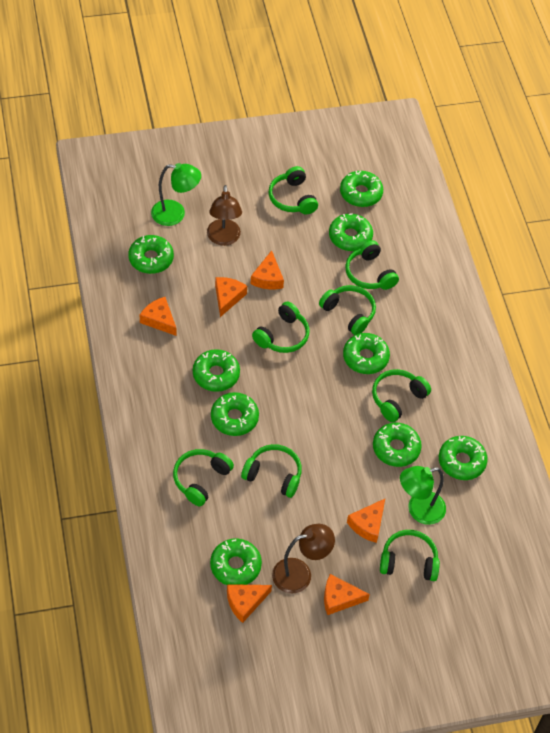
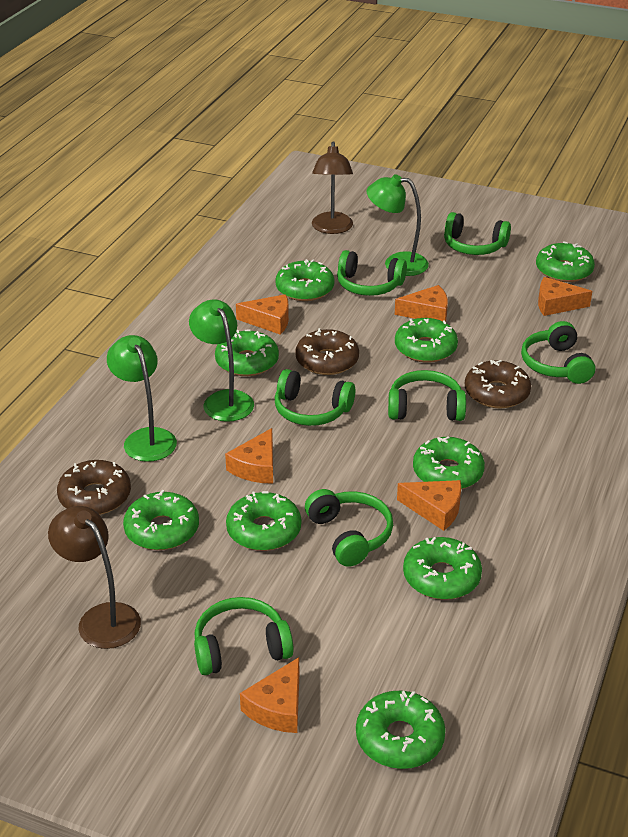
brown donut: 0 -> 3
green headphones: 8 -> 7
green lamp: 2 -> 3

